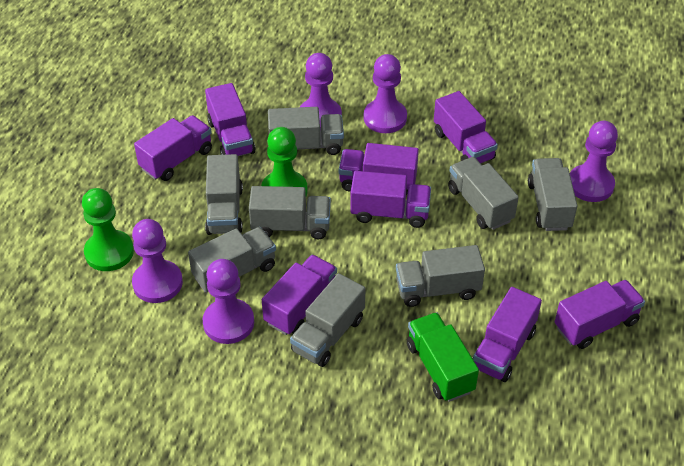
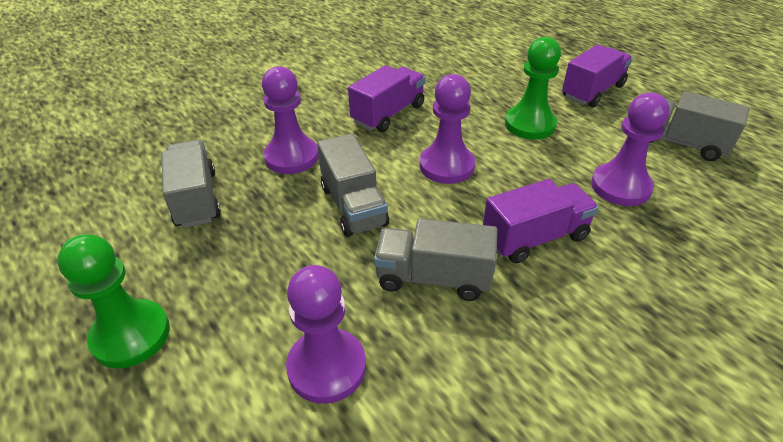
green truck: 1 -> 0
grey truck: 8 -> 4
purple pawn: 5 -> 4
purple truck: 8 -> 3

